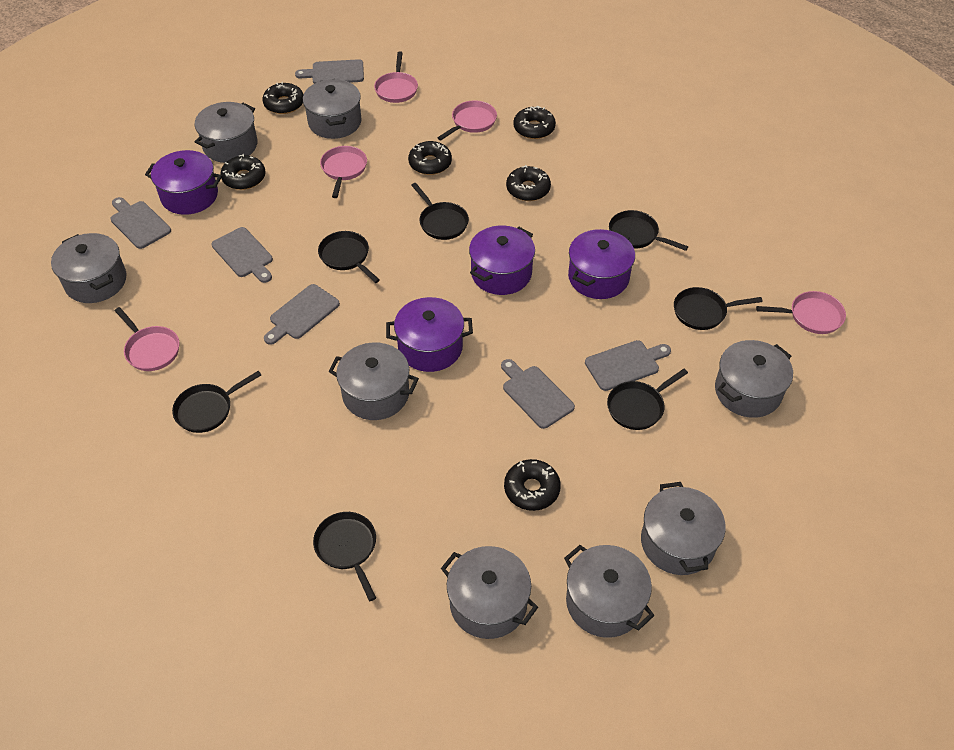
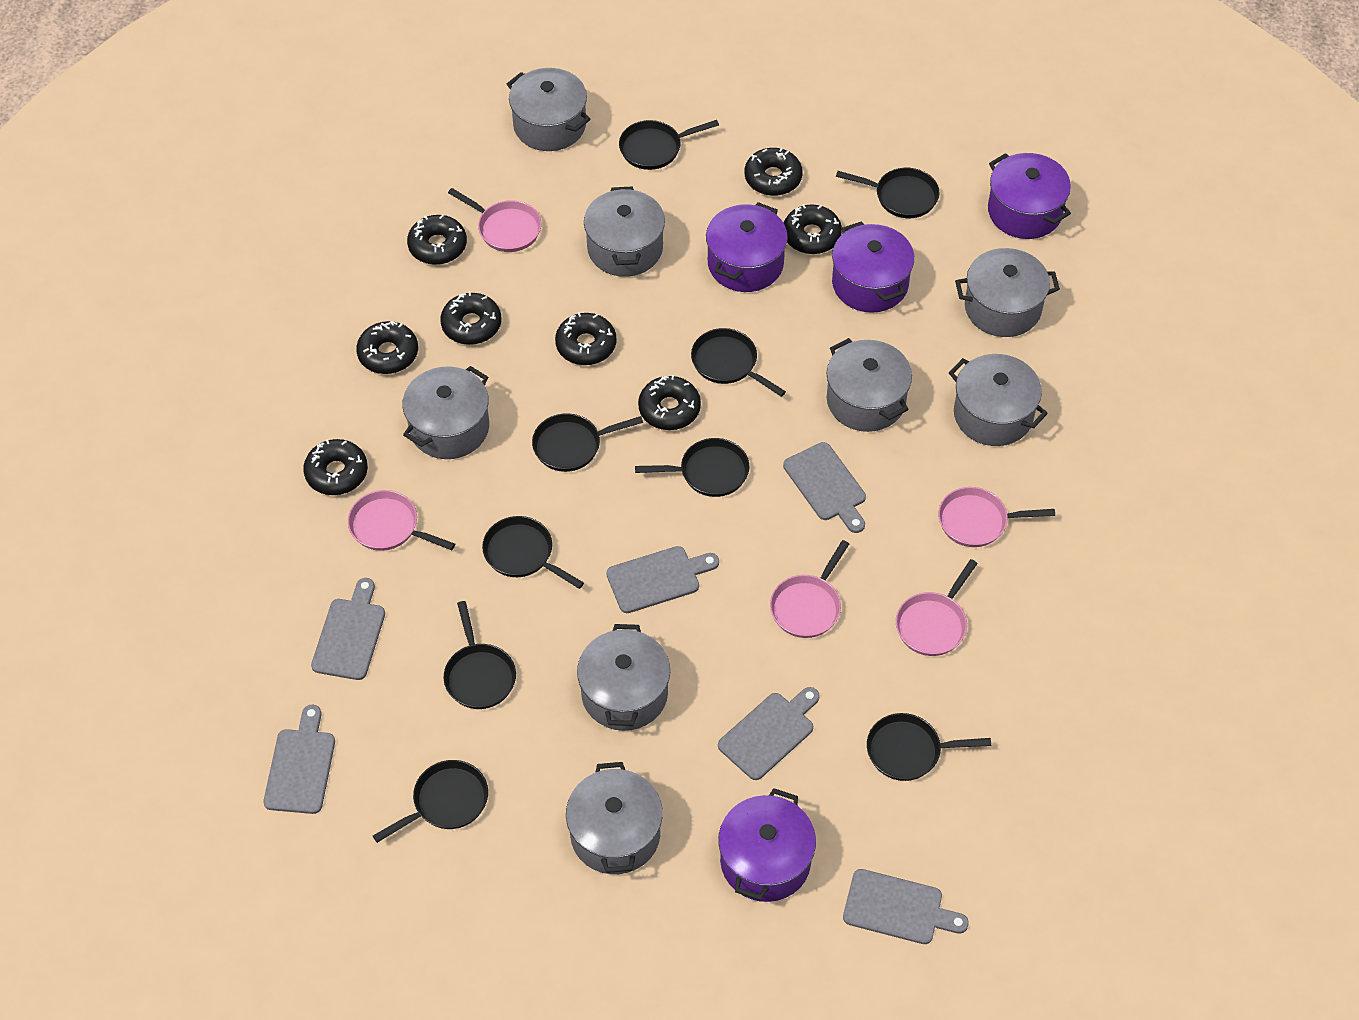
black donut: 6 -> 8
black pan: 7 -> 9

